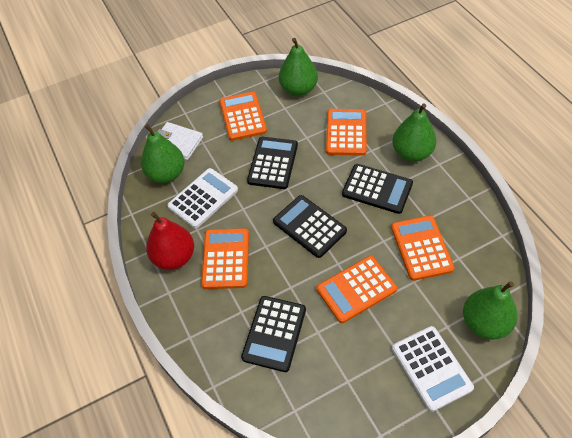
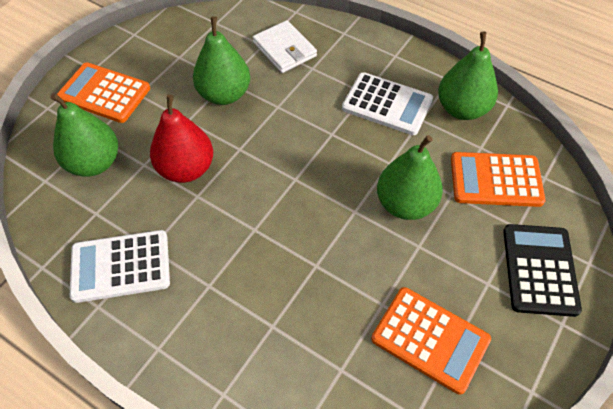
black calculator: 4 -> 1
orange calculator: 5 -> 3

